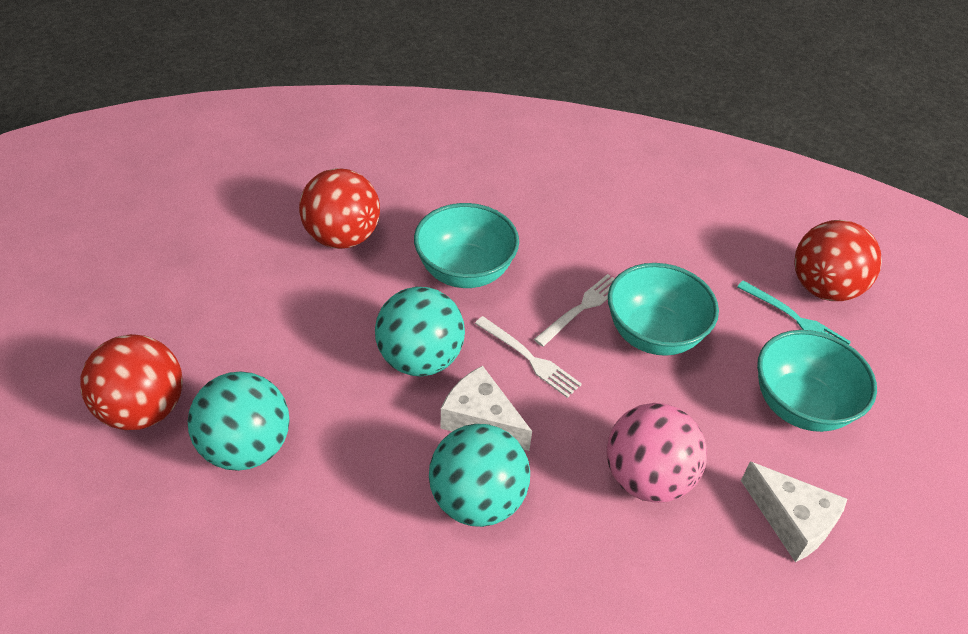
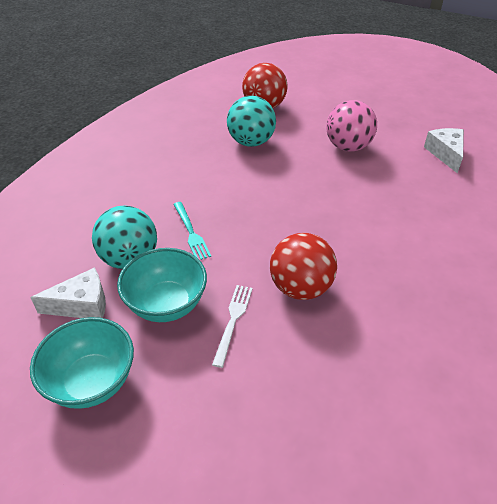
red ball: 3 -> 2
turquoise ball: 3 -> 2
turquoise bowl: 3 -> 2
white fork: 2 -> 1

